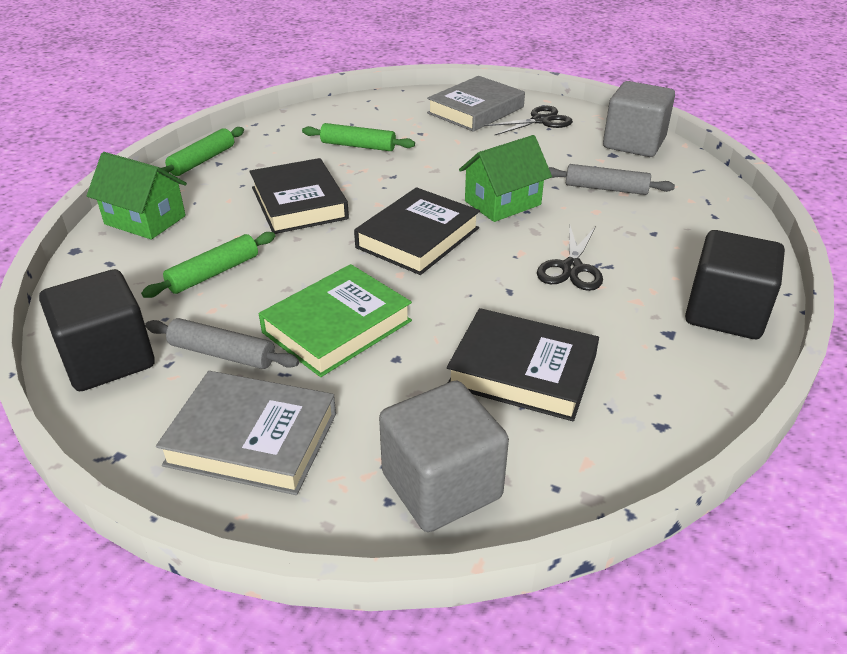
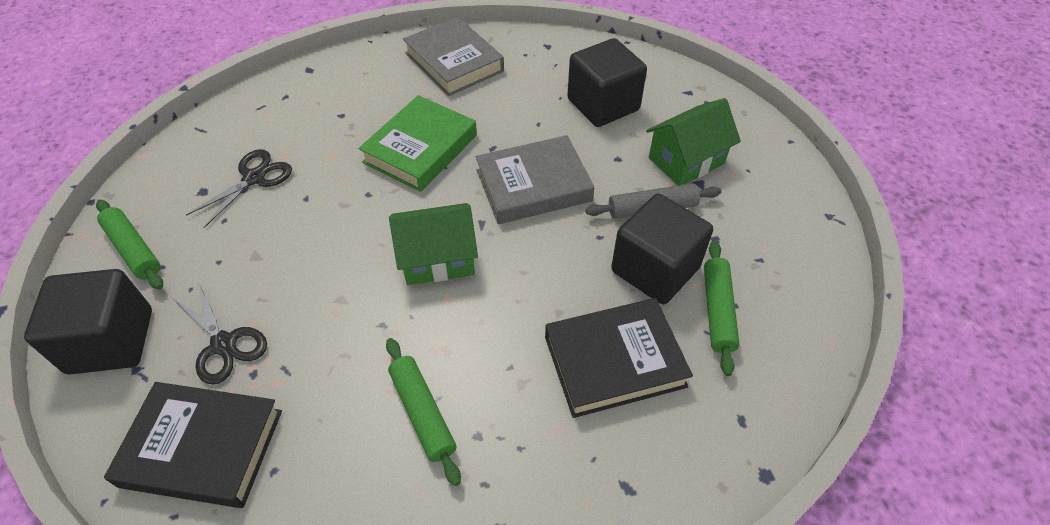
black book: 3 -> 2
black cube: 2 -> 3
grey cube: 2 -> 0
grey rolling pin: 2 -> 1

